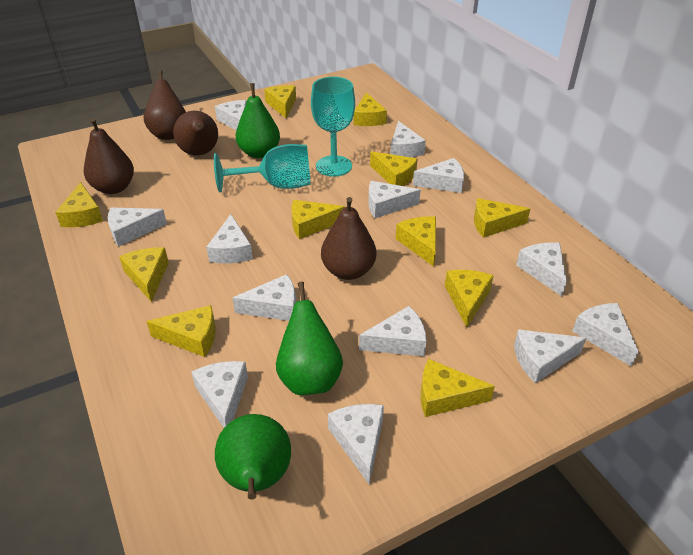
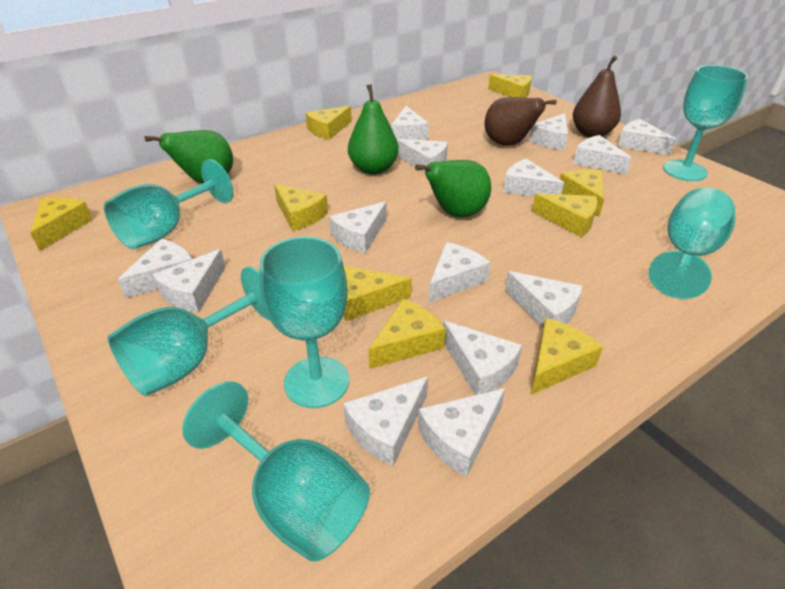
brown pear: 4 -> 2
turquoise goblet: 2 -> 6
white cheese: 13 -> 14
yellow cheese: 11 -> 9

